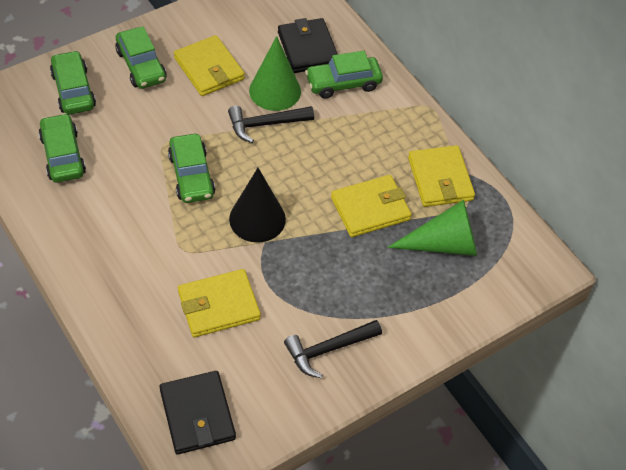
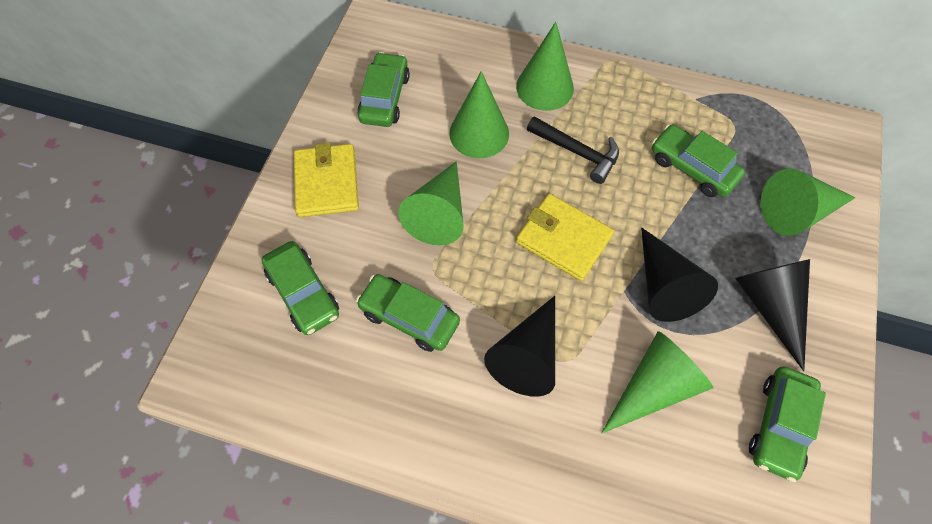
black cone: 1 -> 3
black hammer: 2 -> 1
black wallet: 2 -> 0
green cone: 2 -> 5
yellow wallet: 4 -> 2

